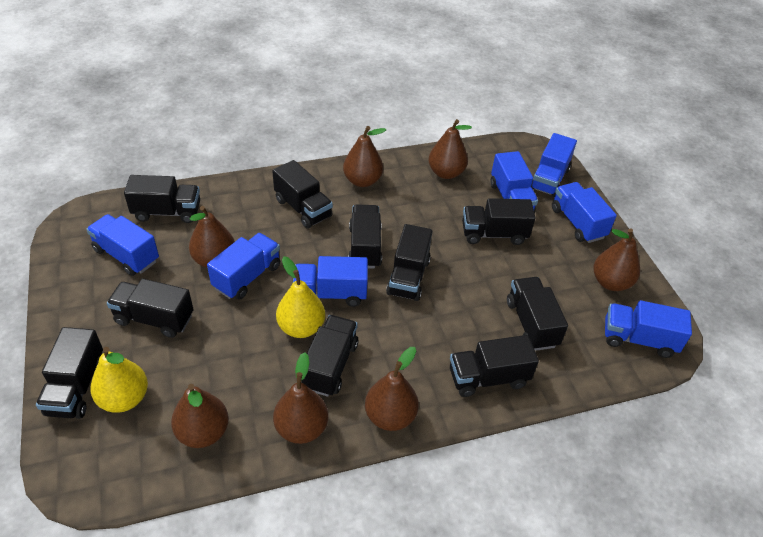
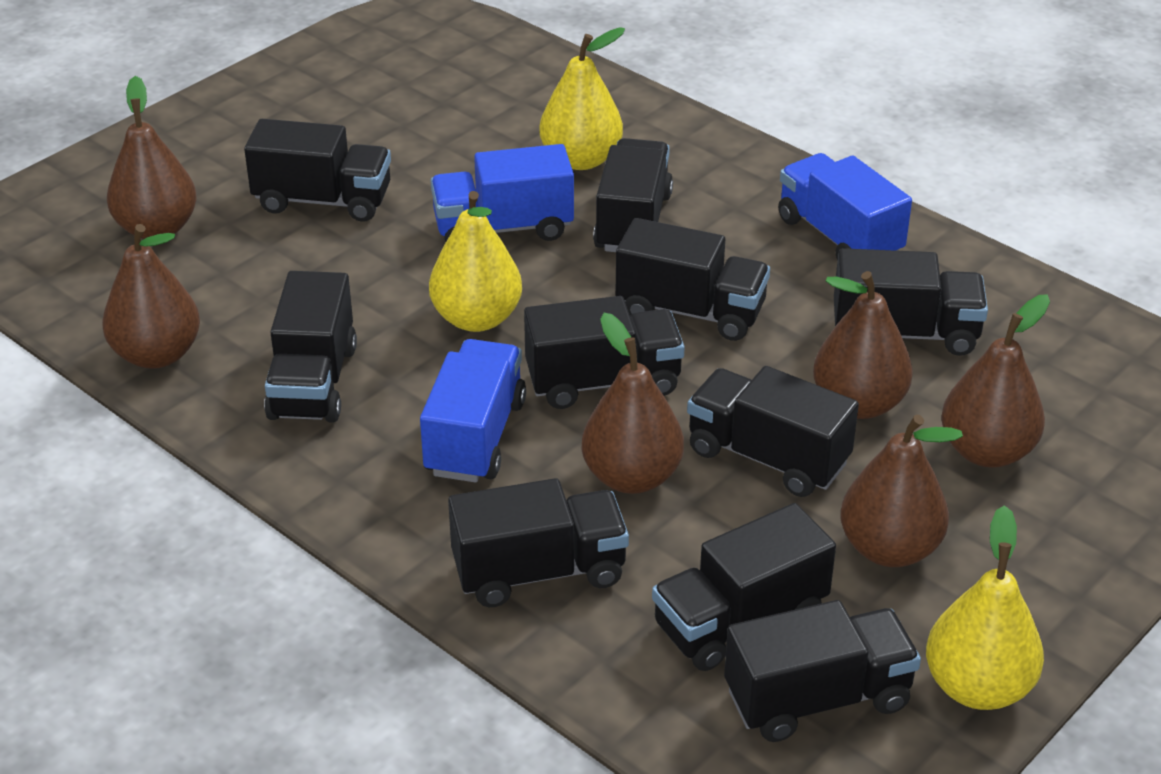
blue truck: 7 -> 3
brown pear: 7 -> 6
yellow pear: 2 -> 3

